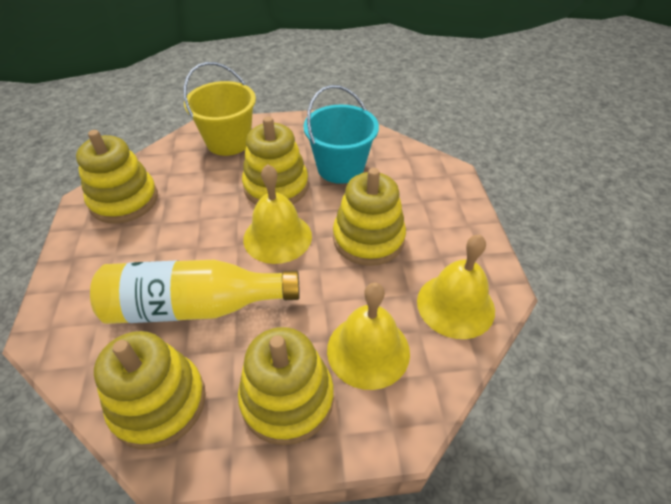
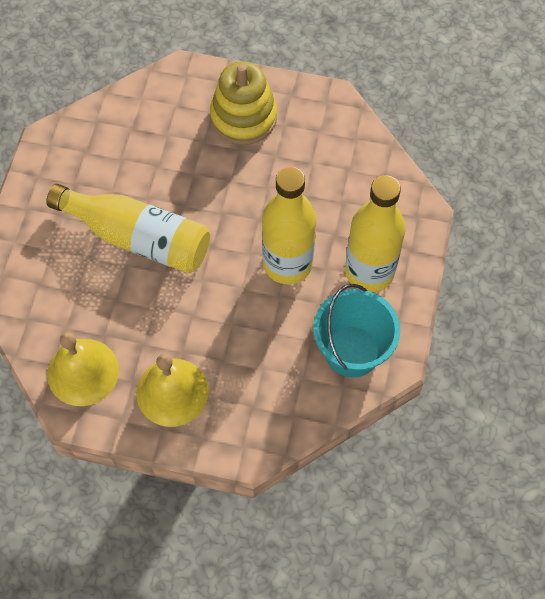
yellow bell: 3 -> 2
yellow bottle: 1 -> 3
yellow bucket: 1 -> 0
yellow stacking toy: 5 -> 1

